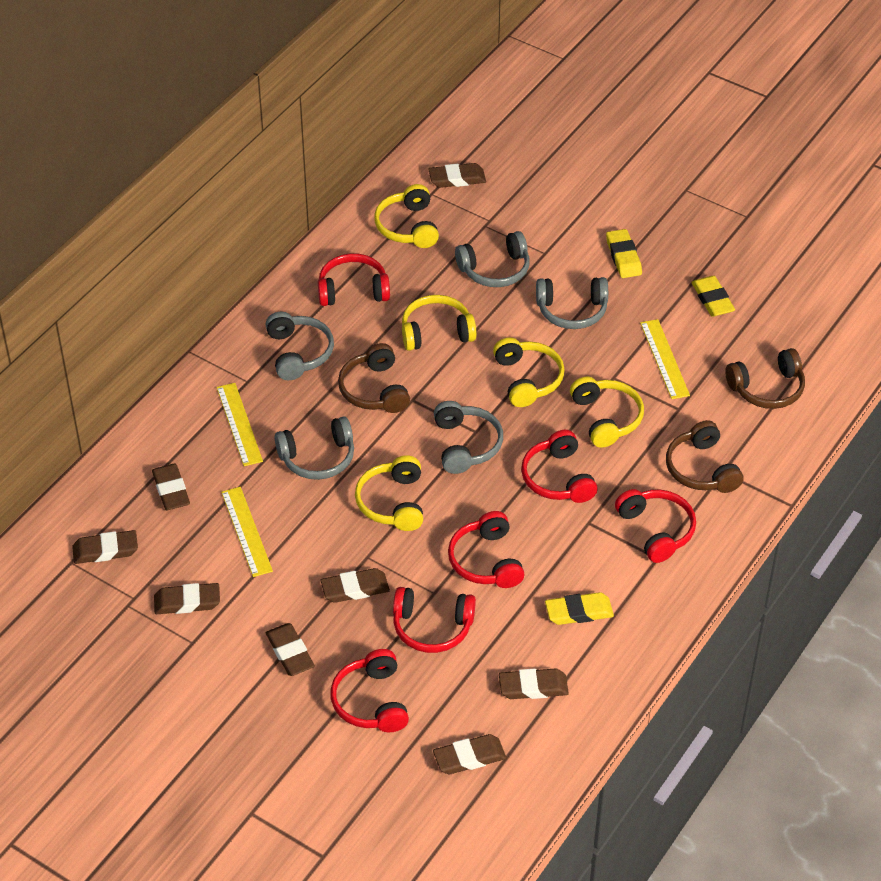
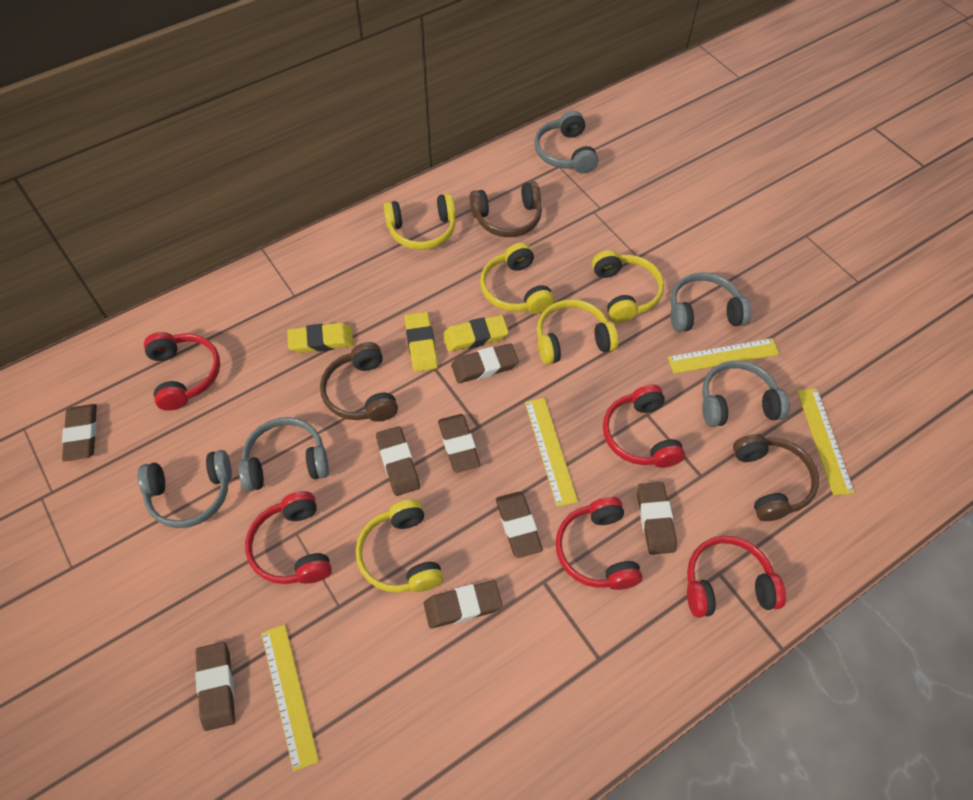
red headphones: 6 -> 5
yellow ruler: 3 -> 4

